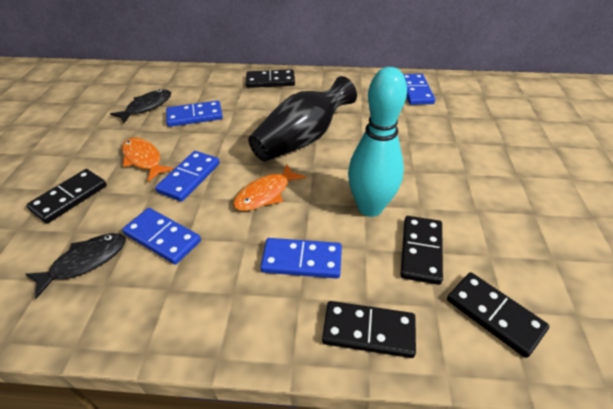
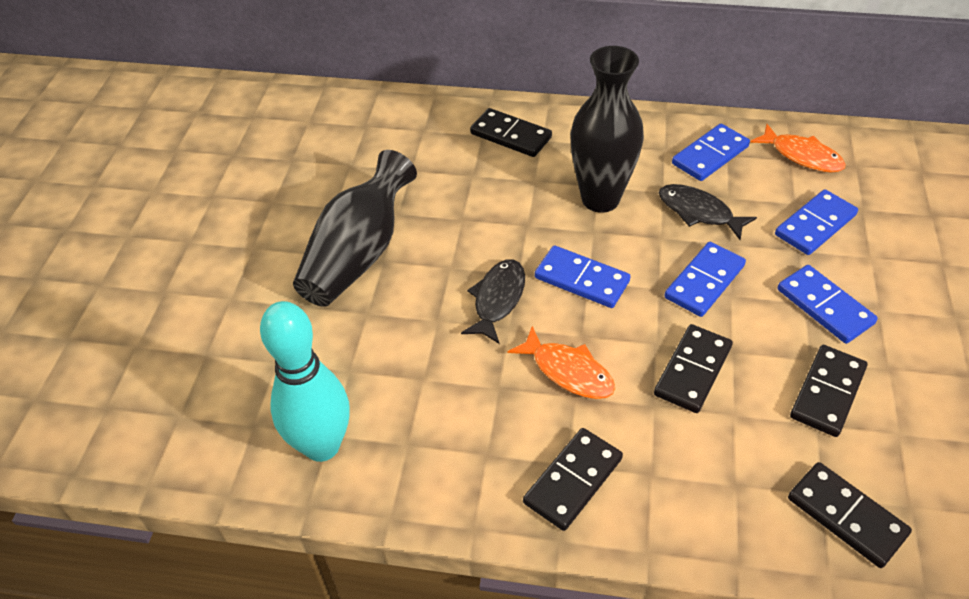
black vase: 1 -> 2

